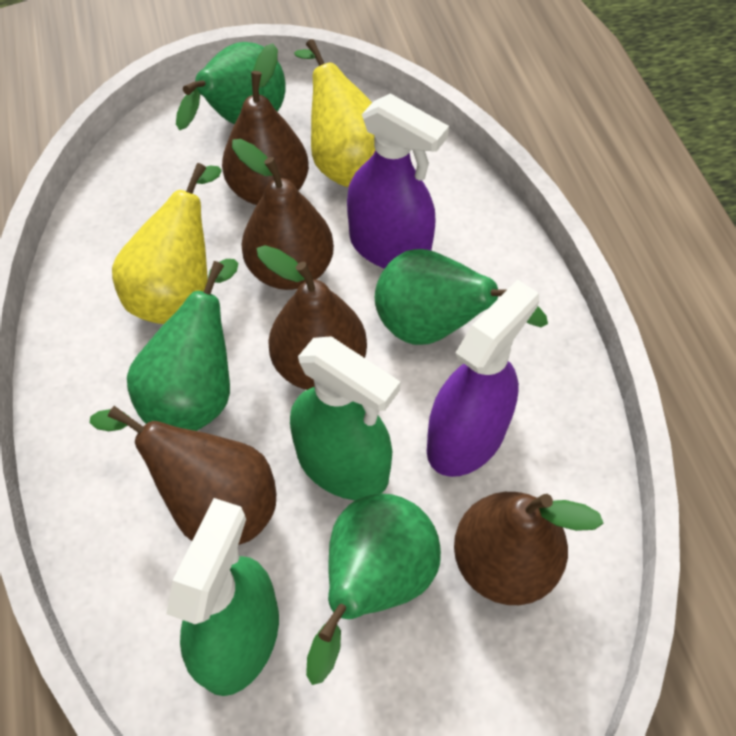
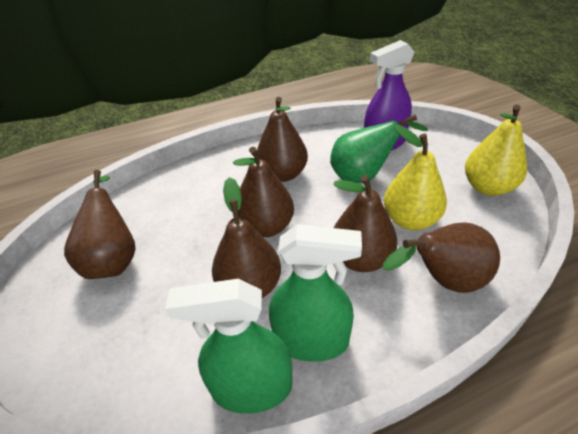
brown pear: 5 -> 6
green pear: 4 -> 1
purple spray bottle: 2 -> 1

